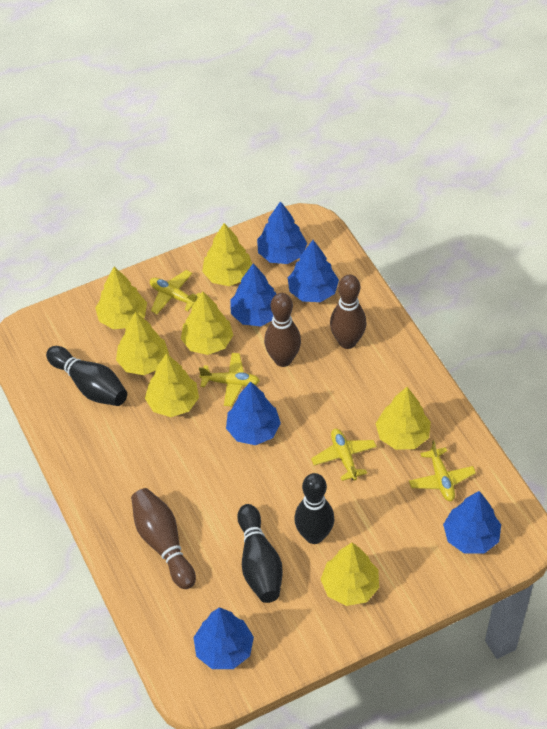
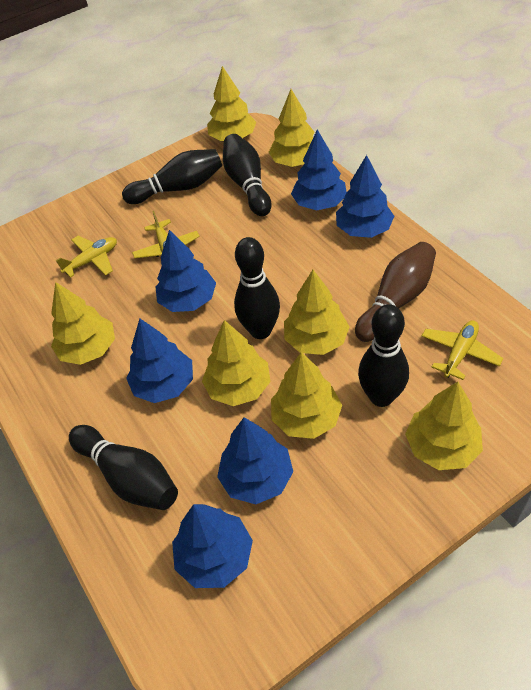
black bowling pin: 3 -> 5
brown bowling pin: 3 -> 1
yellow plane: 4 -> 3

